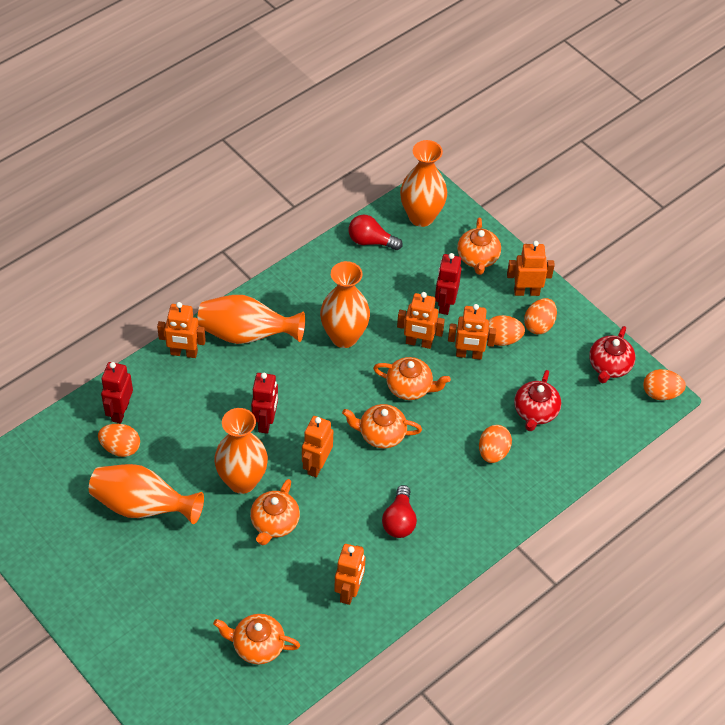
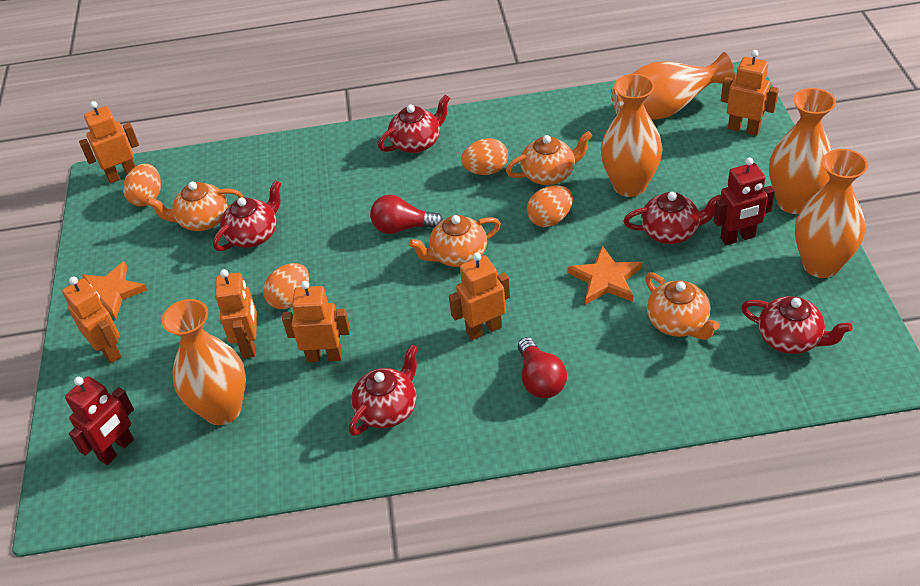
orange egg: 5 -> 4
orange star: 0 -> 2
orange teapot: 5 -> 4
red robot: 3 -> 2
red teapot: 2 -> 5

